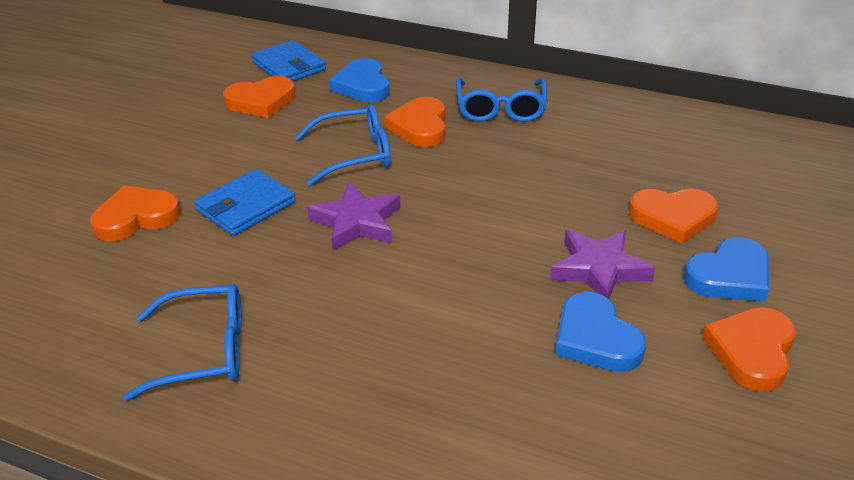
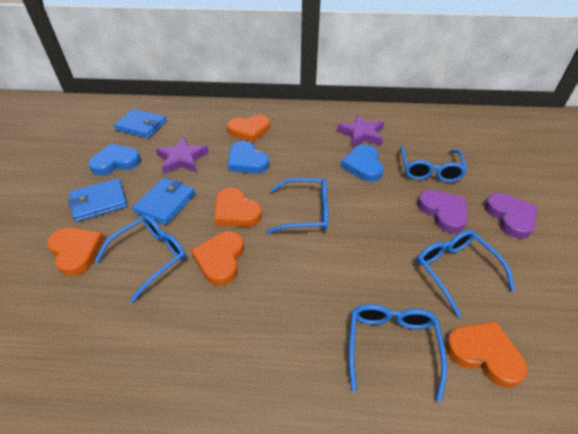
blue glasses: 3 -> 5
blue wallet: 2 -> 3
purple heart: 0 -> 2

